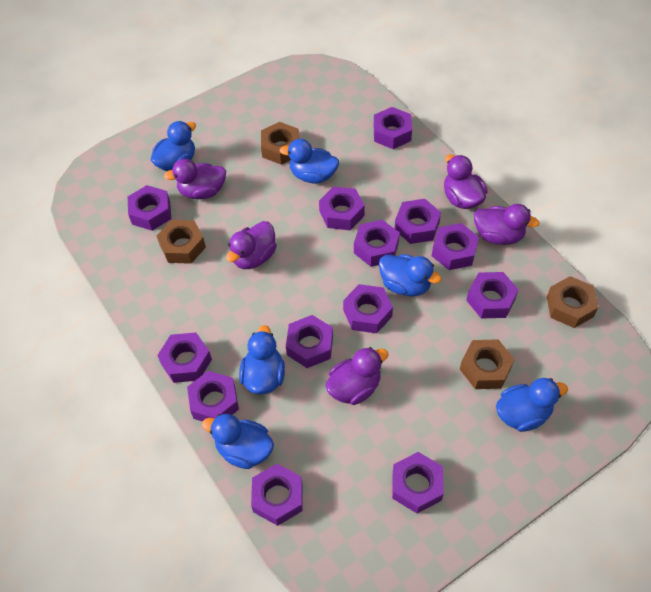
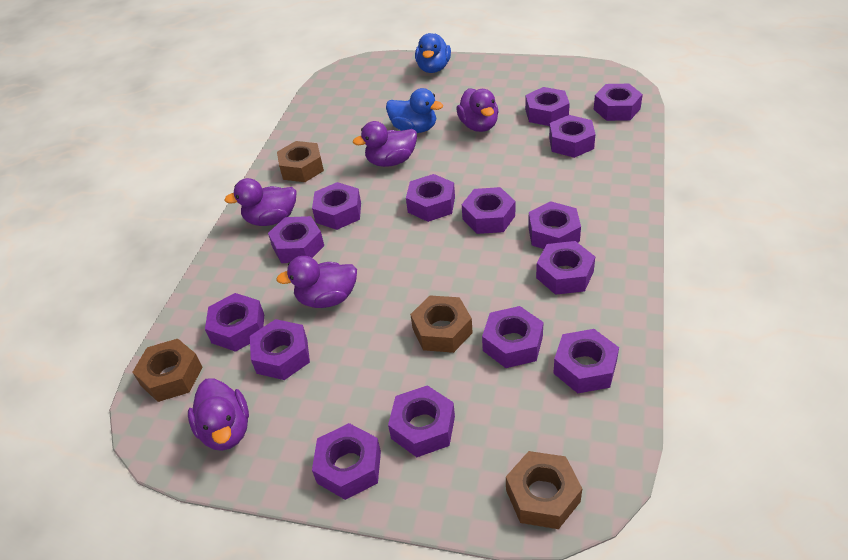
blue duck: 6 -> 2
purple nut: 13 -> 15

